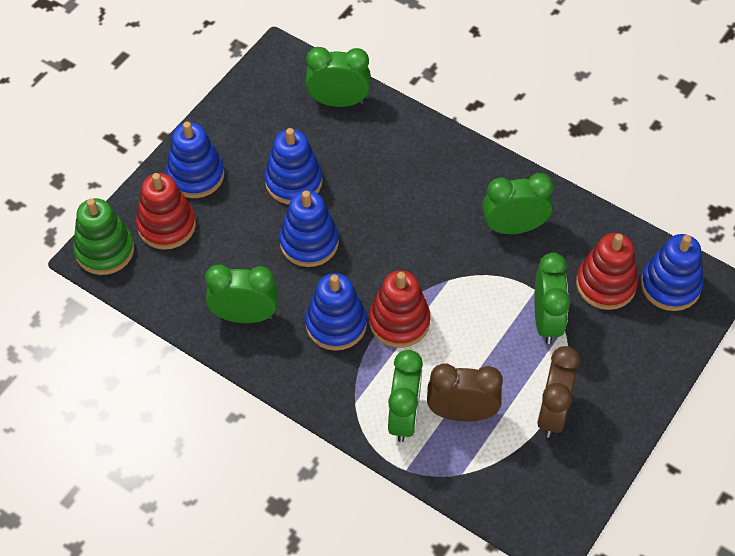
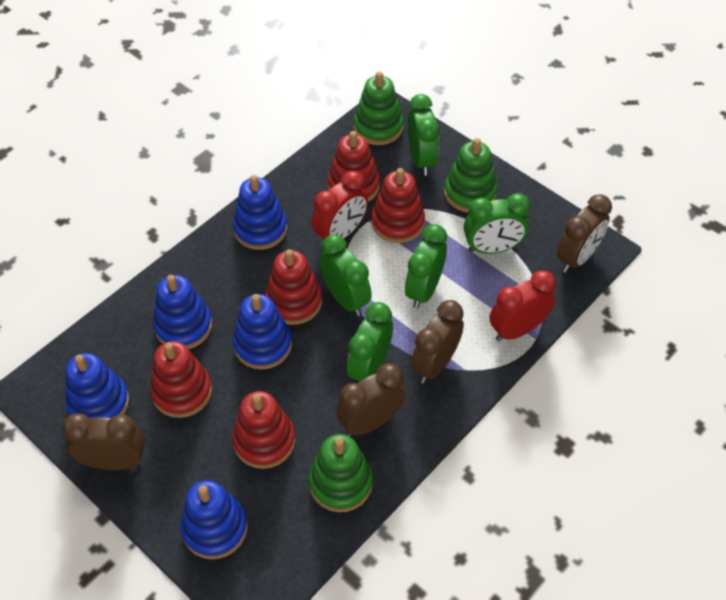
brown clock: 2 -> 4
green stacking toy: 1 -> 3
red clock: 0 -> 2
red stacking toy: 3 -> 5

